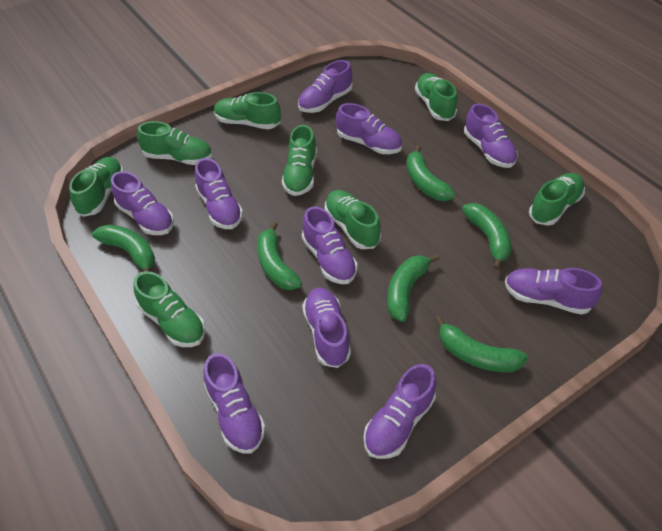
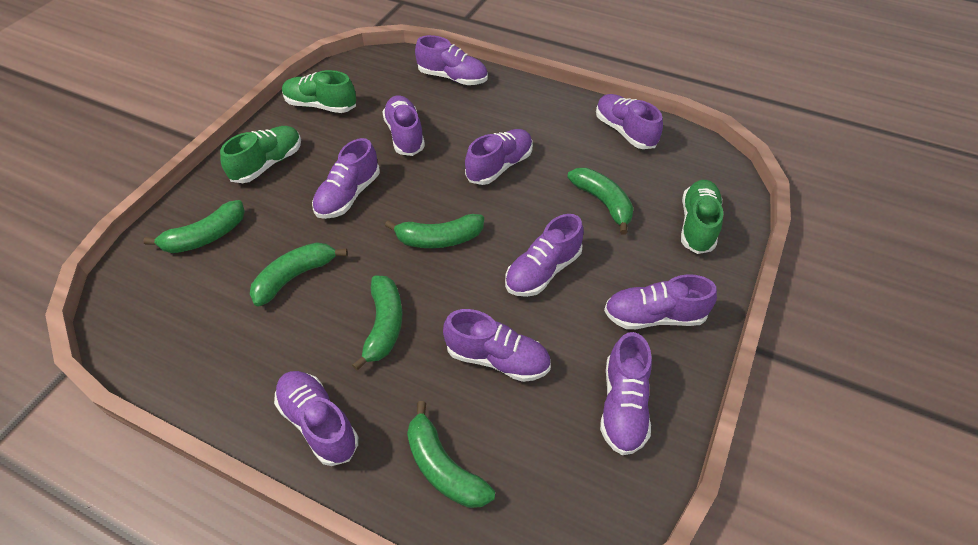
green shoe: 8 -> 3

